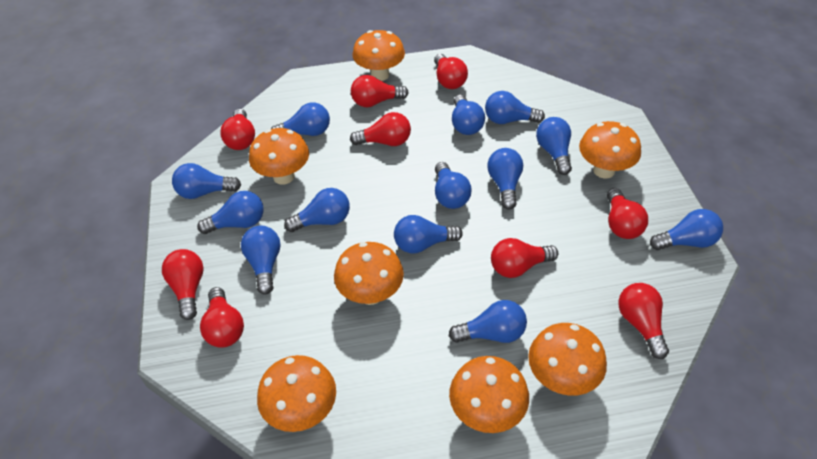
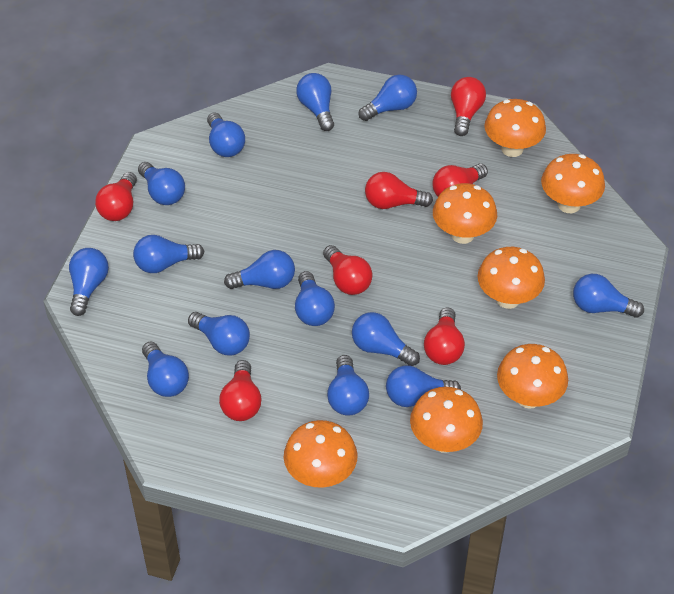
blue light bulb: 13 -> 14
red light bulb: 9 -> 7

